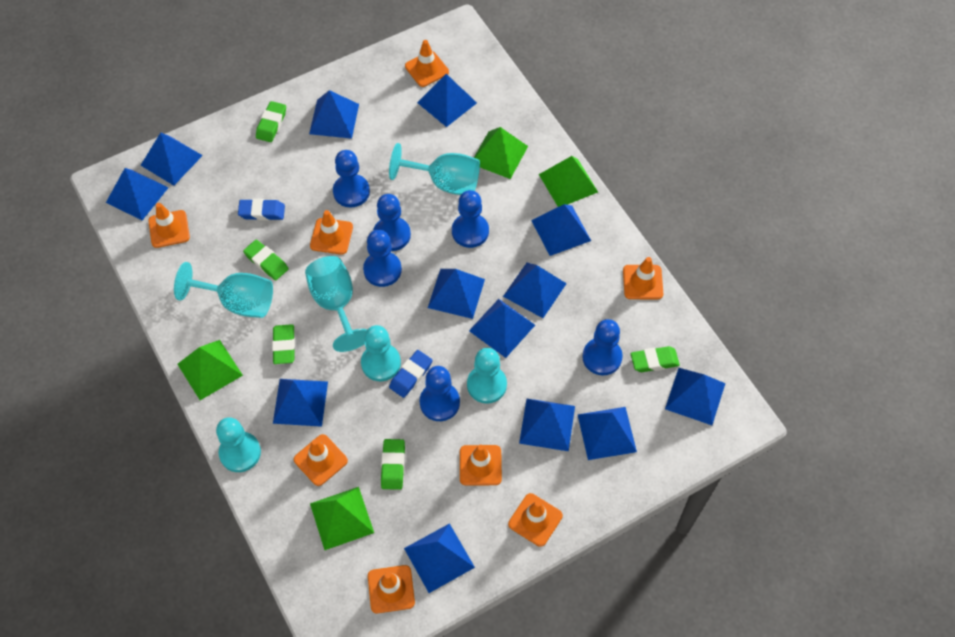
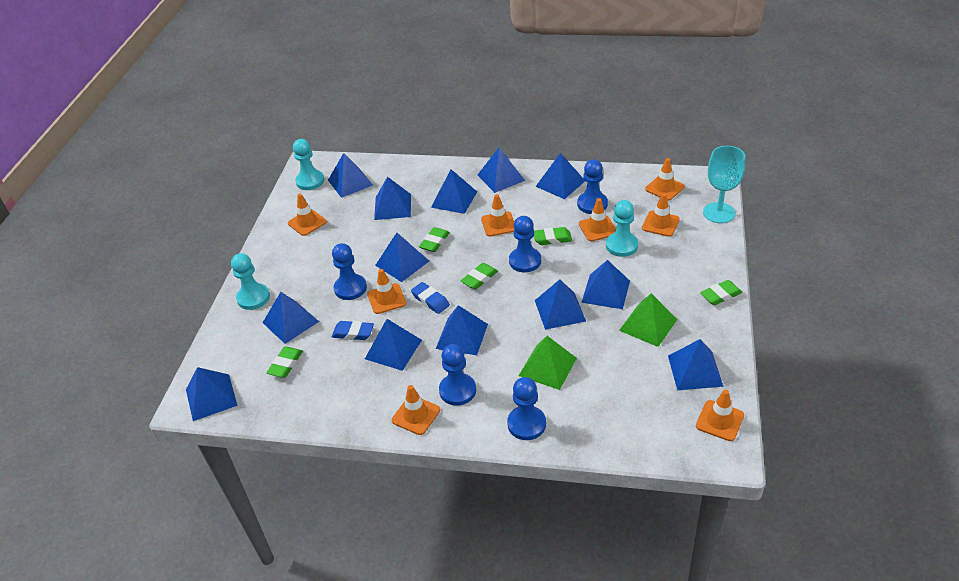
blue pawn: 6 -> 5
green pyramid: 4 -> 2
turquoise goblet: 3 -> 1

